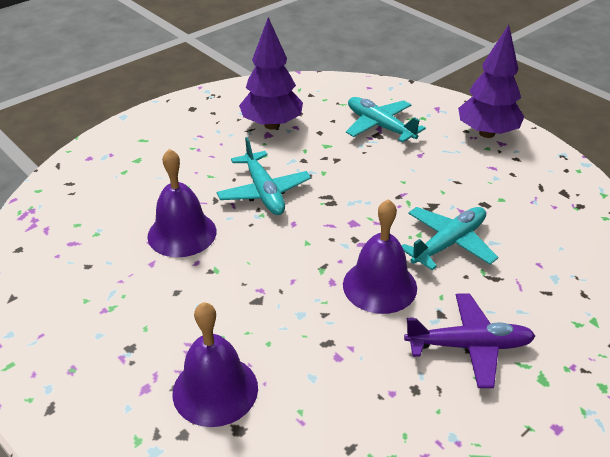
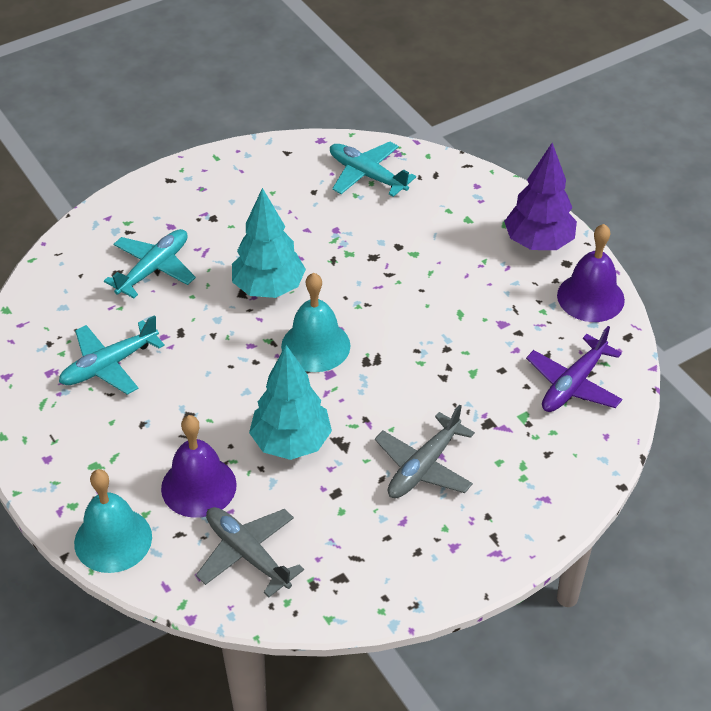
grey plane: 0 -> 2
purple bell: 3 -> 2
purple tree: 2 -> 1
turquoise bell: 0 -> 2
turquoise tree: 0 -> 2

